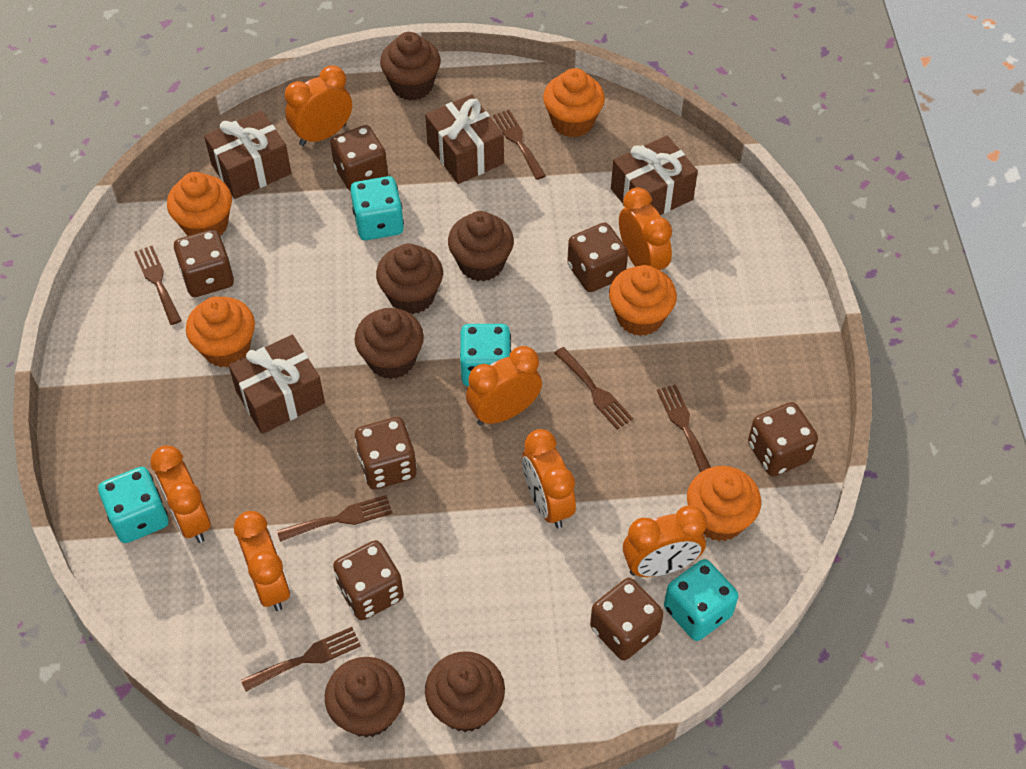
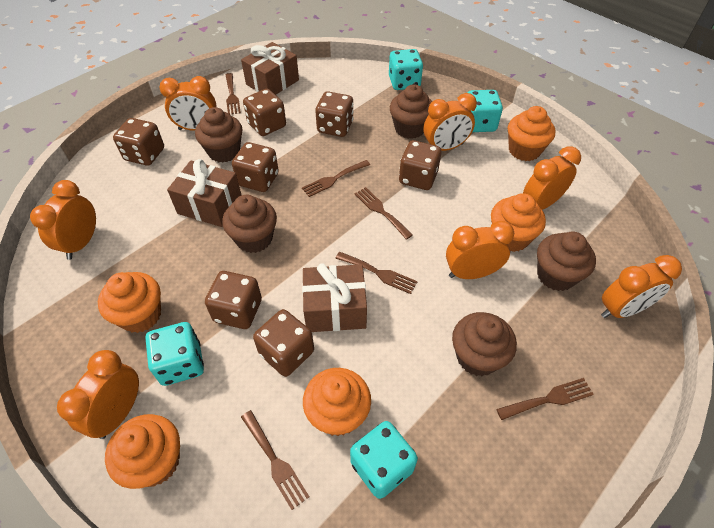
brown cupcake: 6 -> 5
brown gift: 4 -> 3

